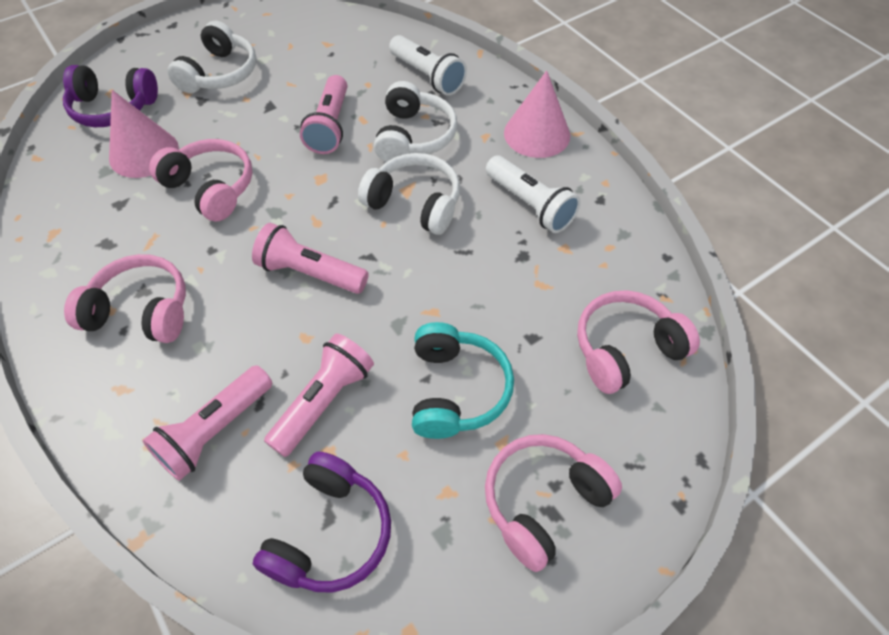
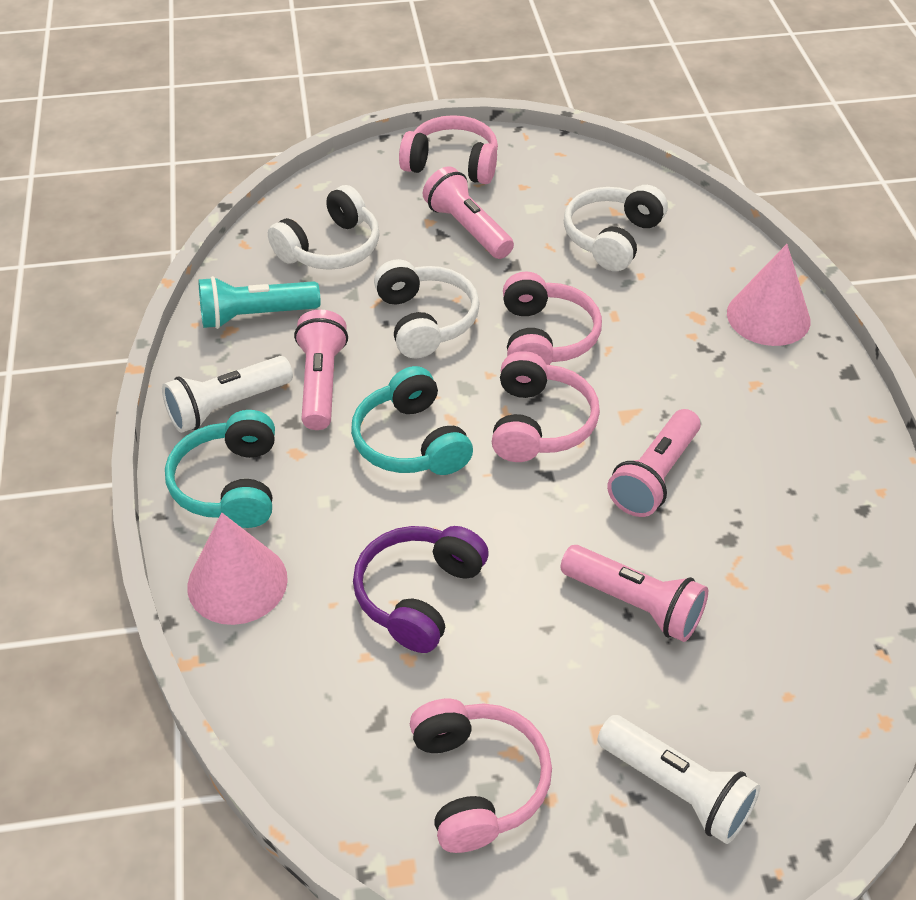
purple headphones: 2 -> 1
turquoise flashlight: 0 -> 1
turquoise headphones: 1 -> 2

